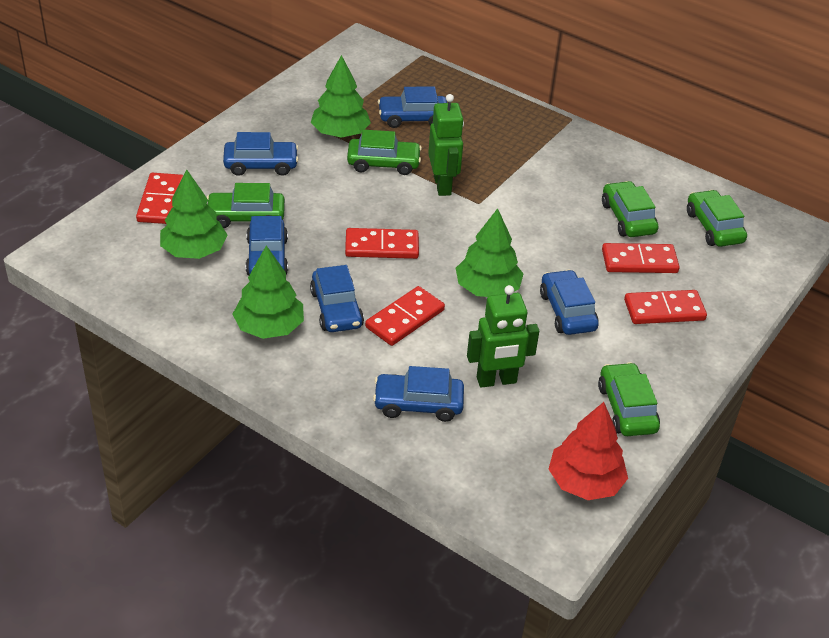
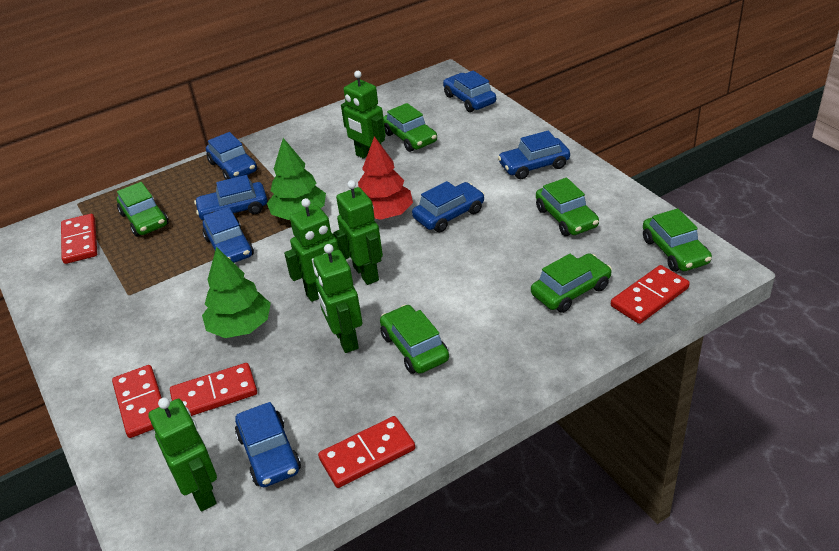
blue car: 6 -> 7
green car: 5 -> 6
green robot: 2 -> 5
green tree: 4 -> 2

